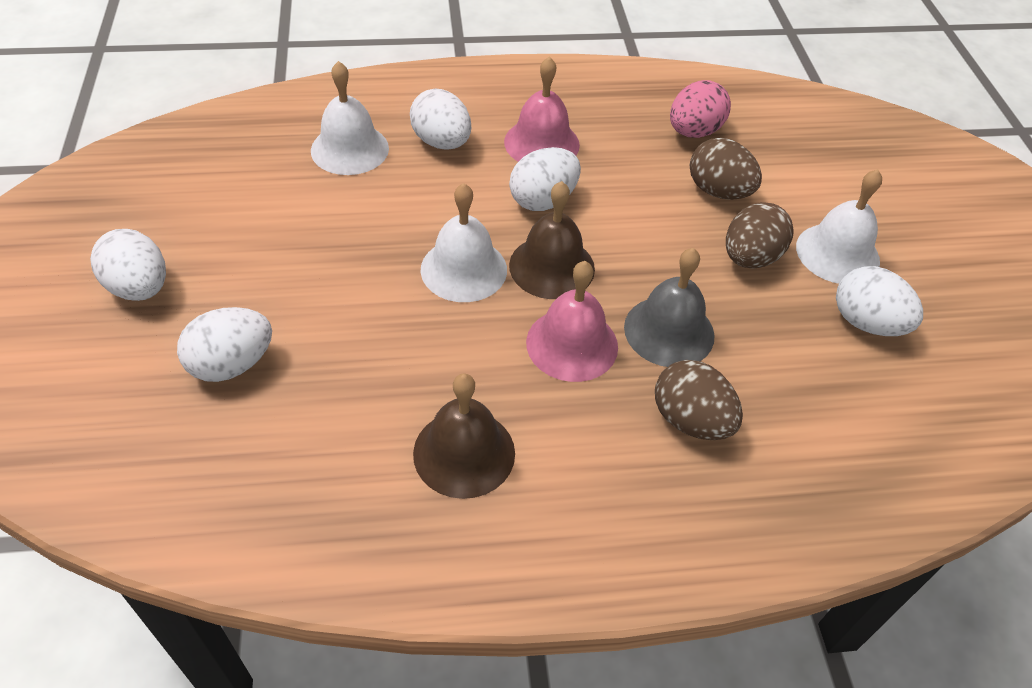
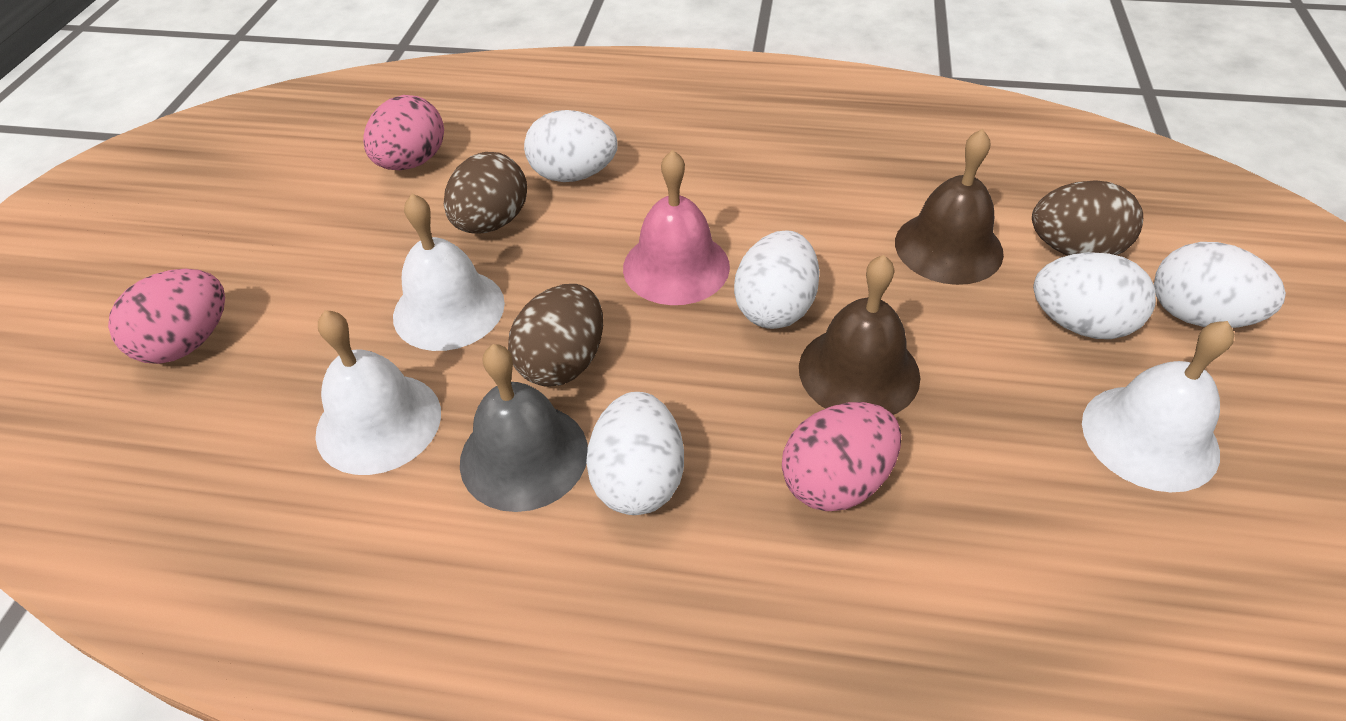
pink bell: 2 -> 1
pink egg: 1 -> 3

